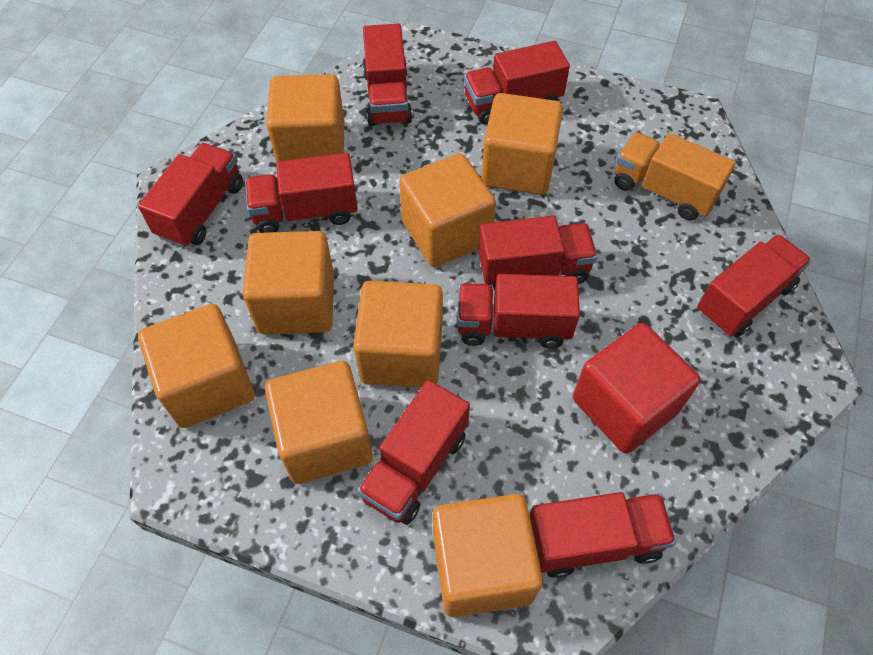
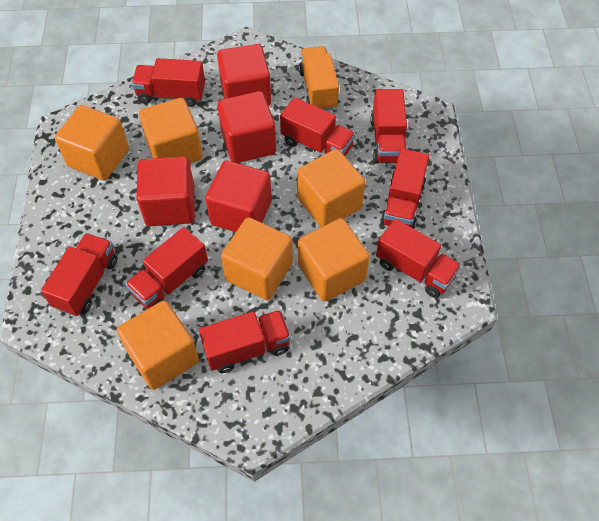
orange cube: 8 -> 6
red cube: 1 -> 4
red truck: 9 -> 8

